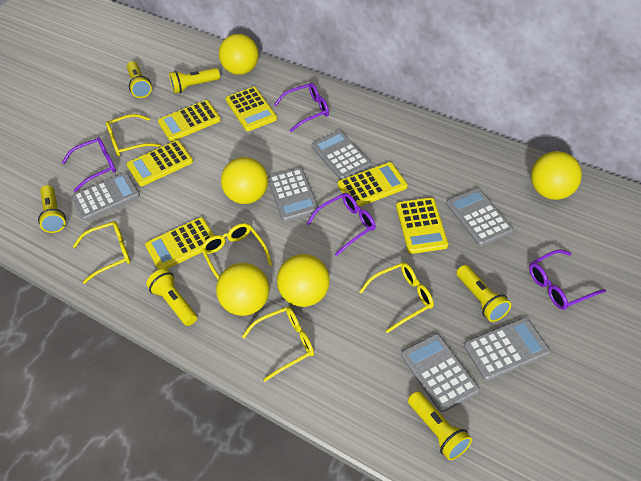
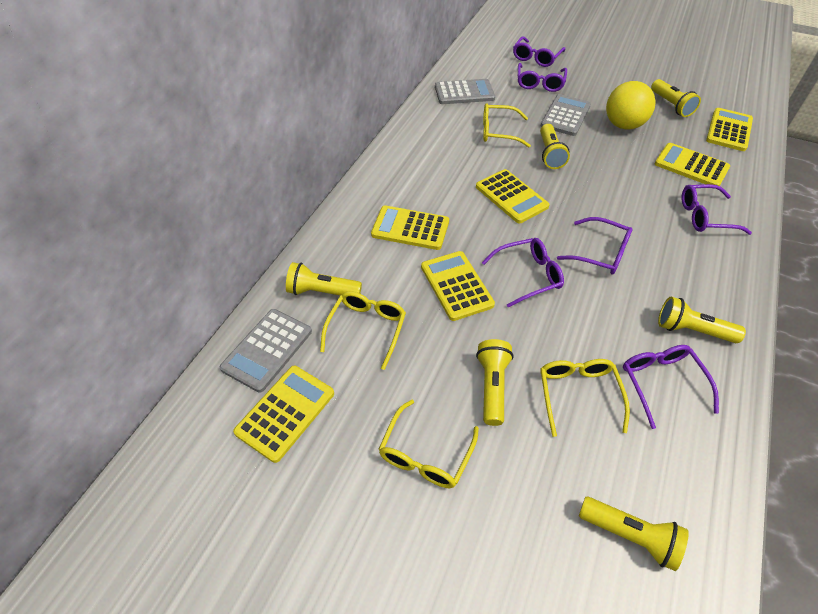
grey calculator: 6 -> 3
purple glasses: 4 -> 6
yellow ball: 5 -> 1
yellow glasses: 5 -> 4

